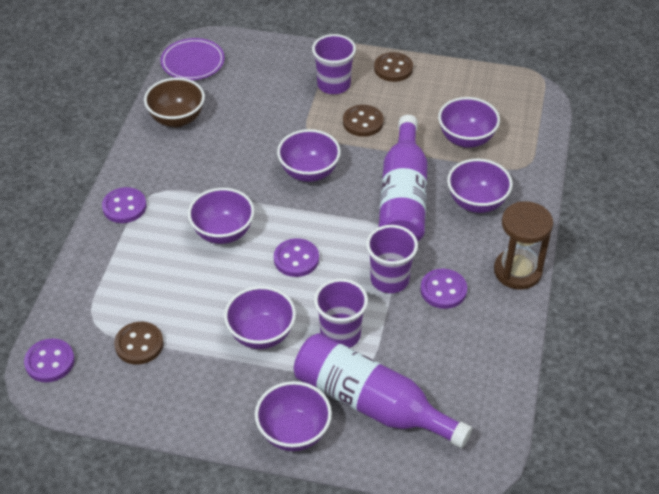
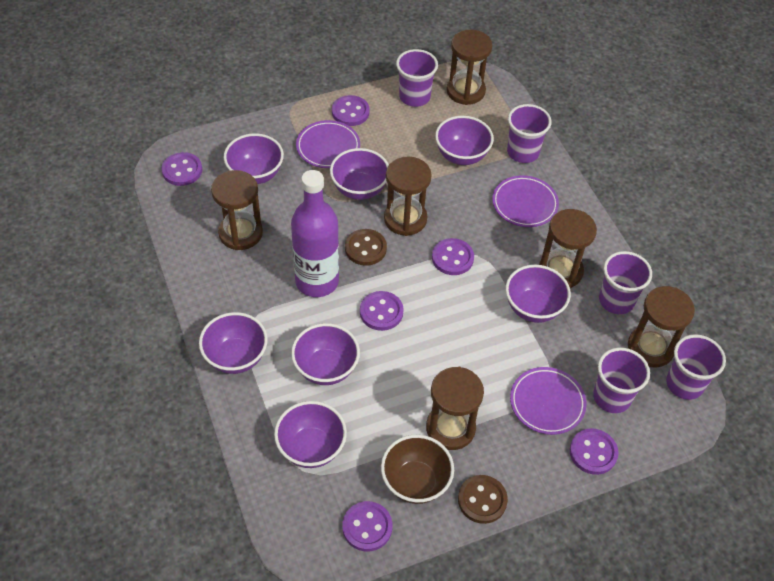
brown button: 3 -> 2
brown hourglass: 1 -> 6
purple bottle: 2 -> 1
purple bowl: 6 -> 7
purple button: 4 -> 6
purple cup: 3 -> 5
purple plate: 1 -> 3

